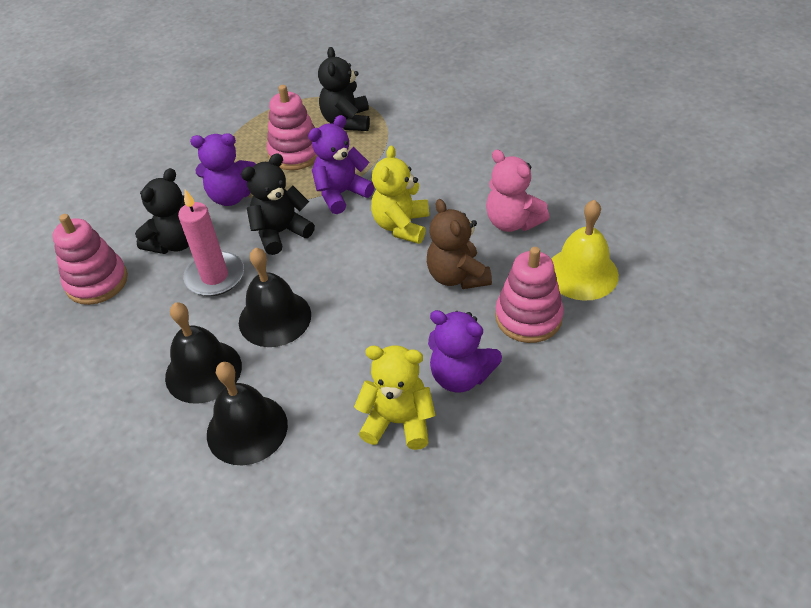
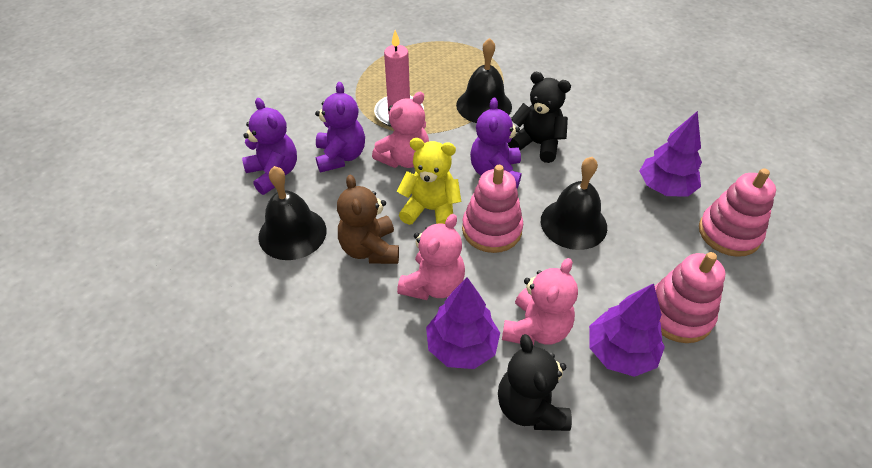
black teddy bear: 3 -> 2
pink teddy bear: 1 -> 3
purple tree: 0 -> 3
yellow bell: 1 -> 0
yellow teddy bear: 2 -> 1

